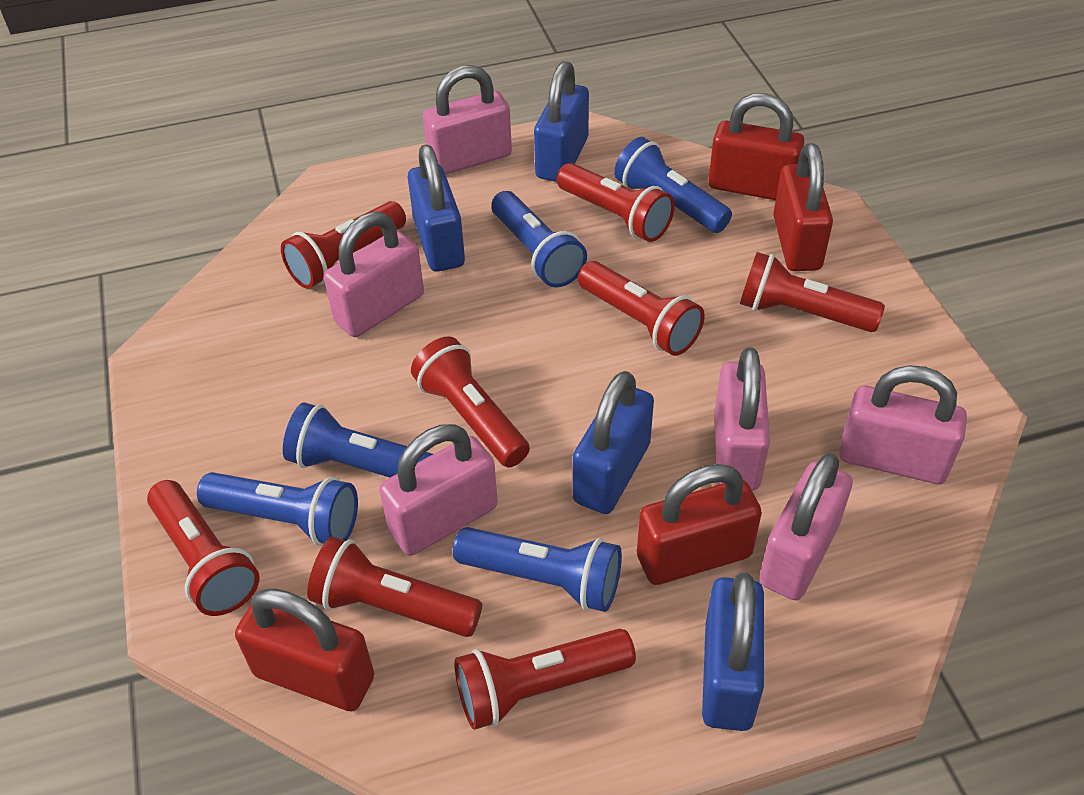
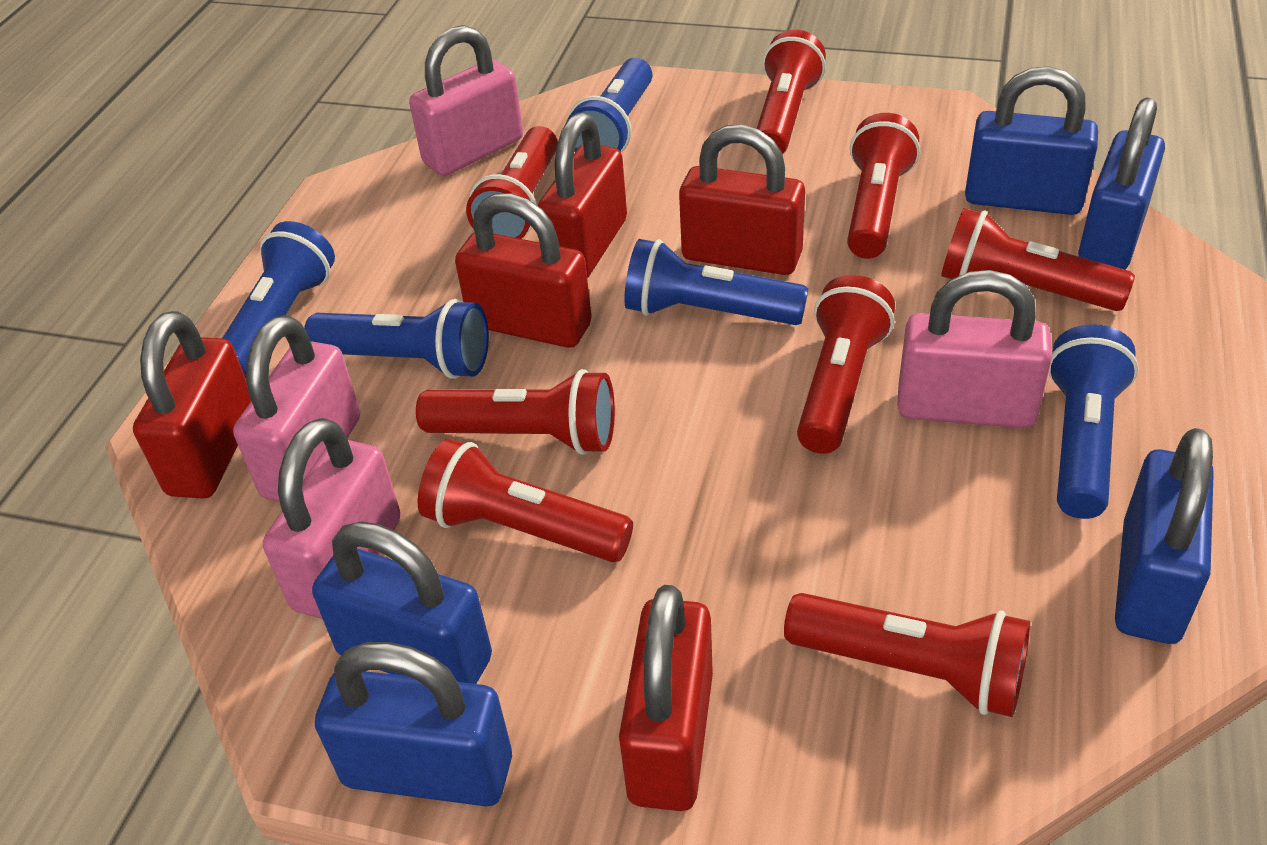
blue padlock: 4 -> 5
pink padlock: 6 -> 4
red padlock: 4 -> 5

